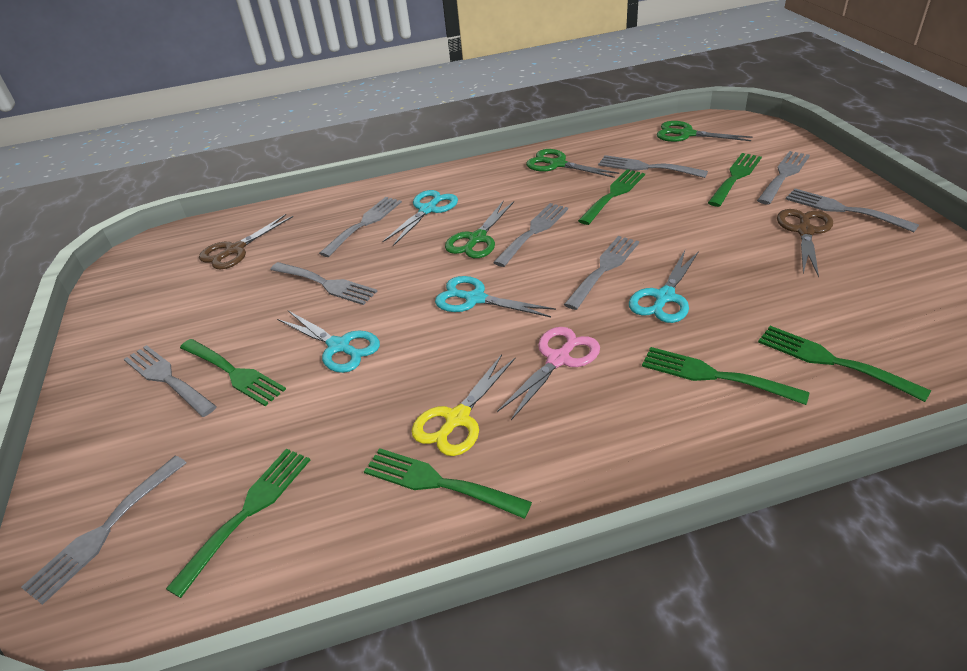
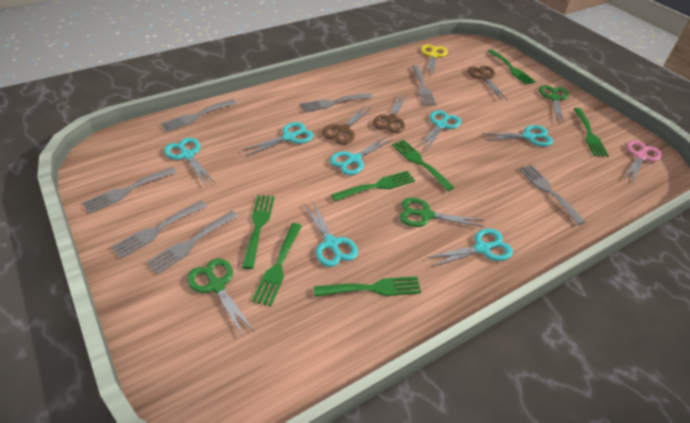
brown scissors: 2 -> 3
grey fork: 9 -> 7
turquoise scissors: 4 -> 7

